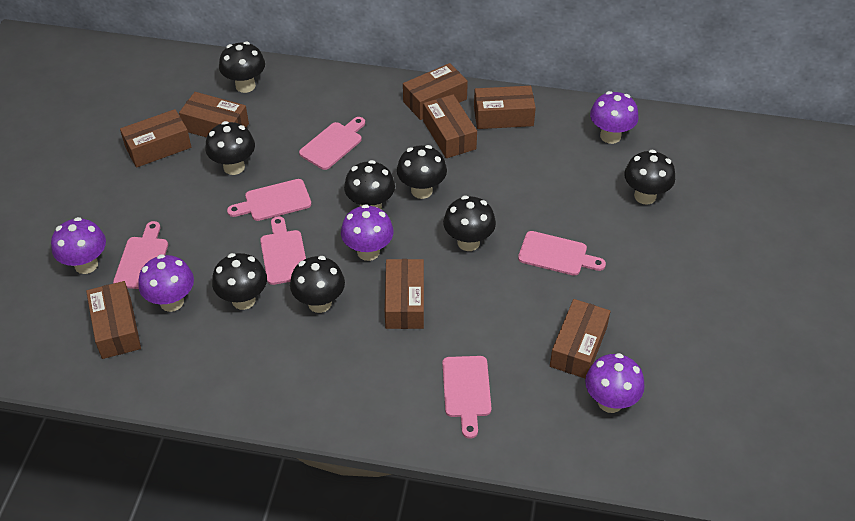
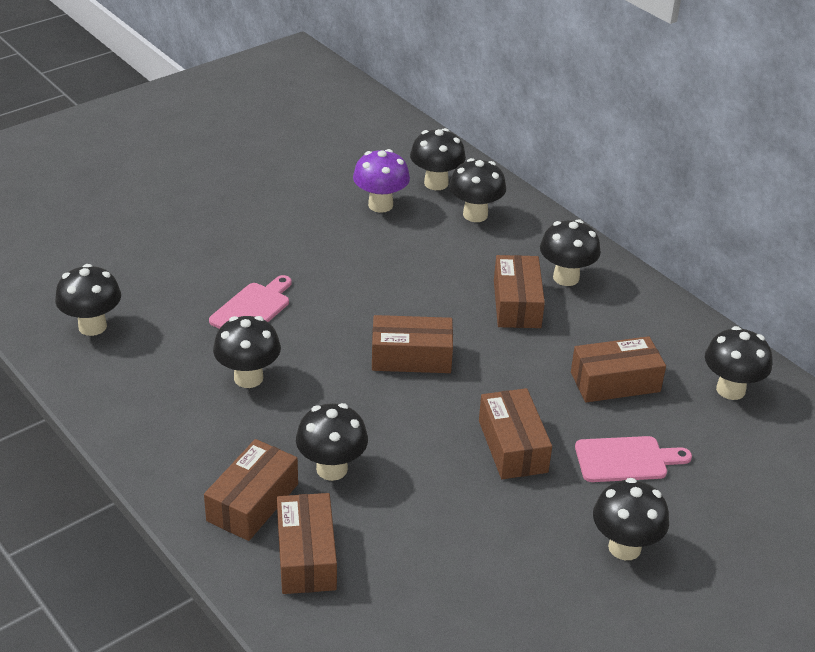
brown box: 8 -> 6
pink cutting board: 6 -> 2
purple mushroom: 5 -> 1

